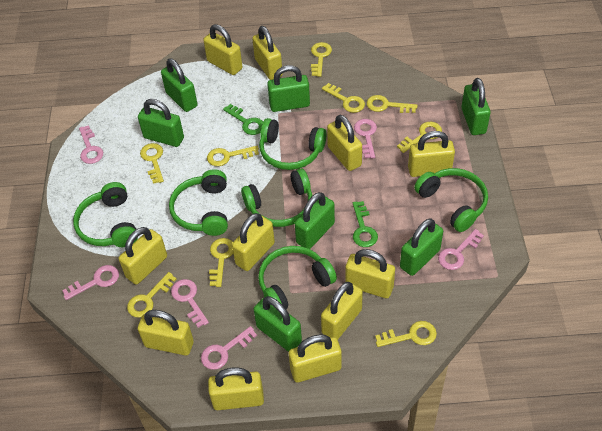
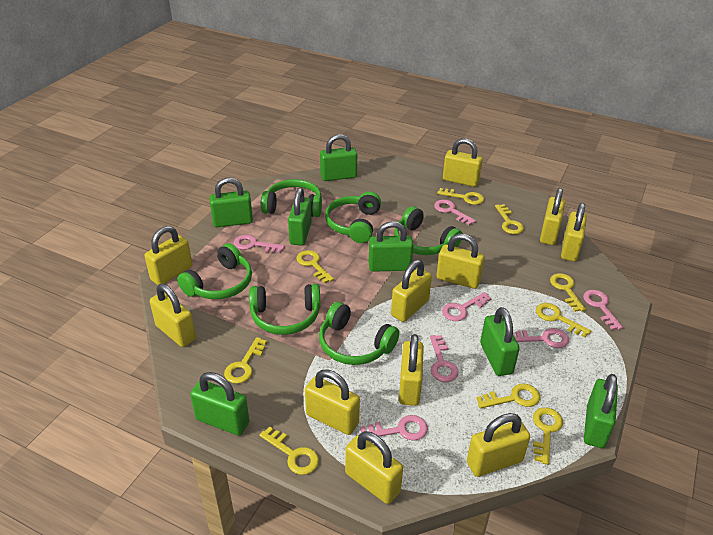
green key: 2 -> 0
pink key: 6 -> 7

